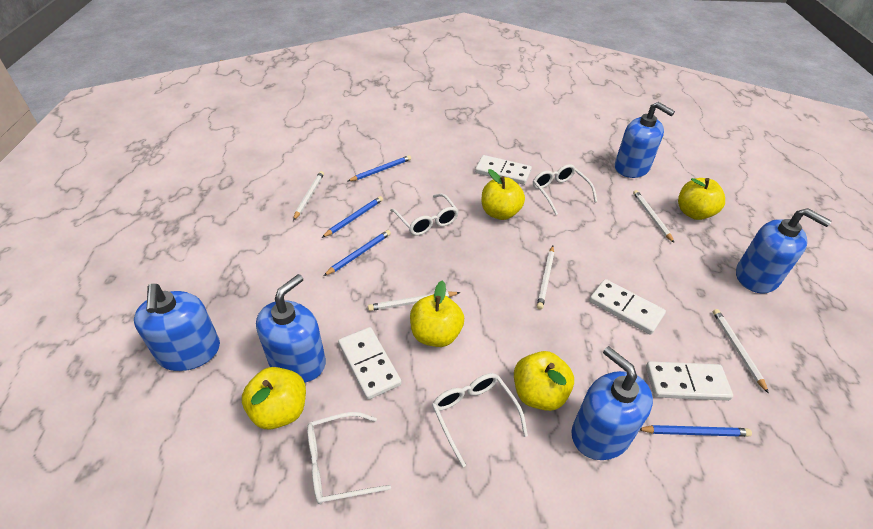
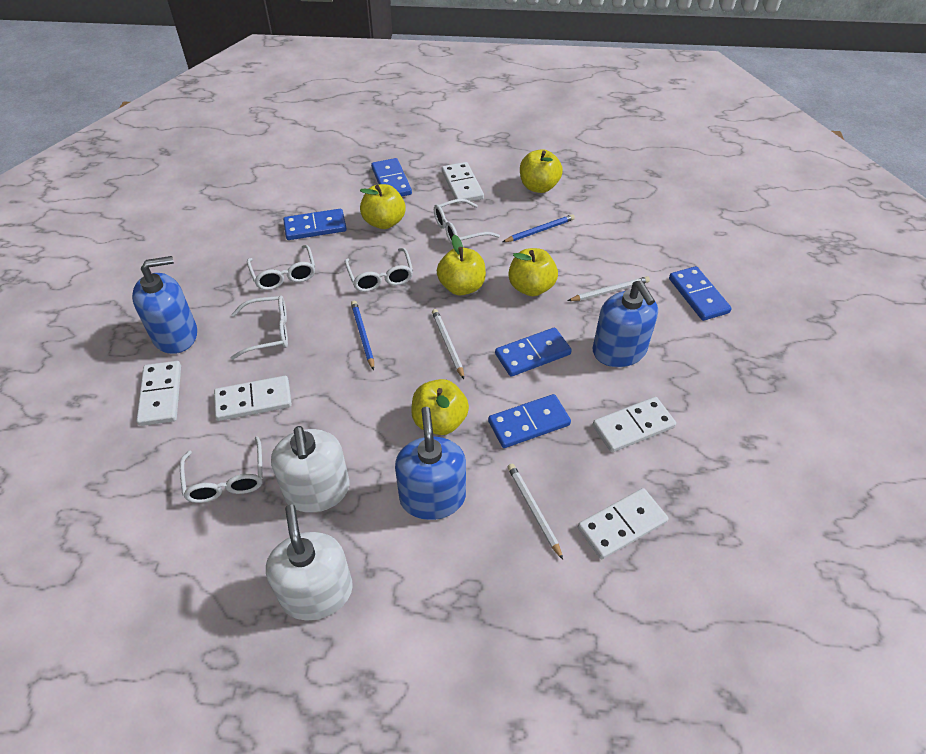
blue domino: 0 -> 5
blue pencil: 4 -> 2
blue soap dispenser: 5 -> 3
white domino: 4 -> 5
white glasses: 4 -> 5
white pencil: 5 -> 3
white soap dispenser: 0 -> 2

